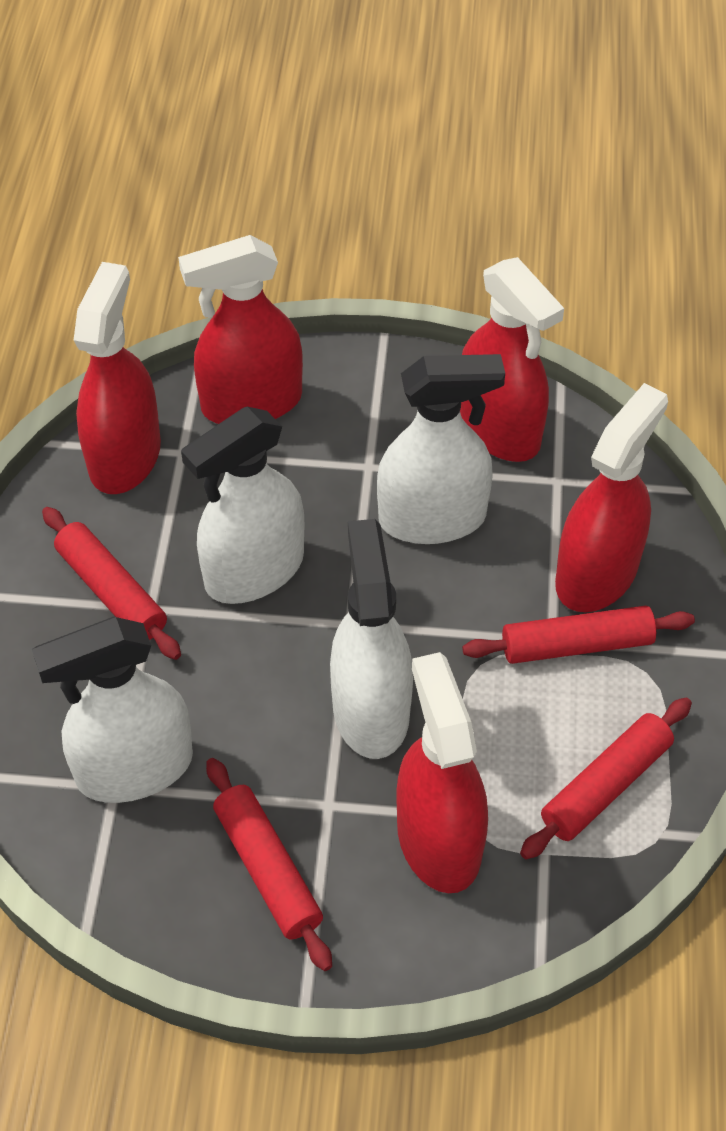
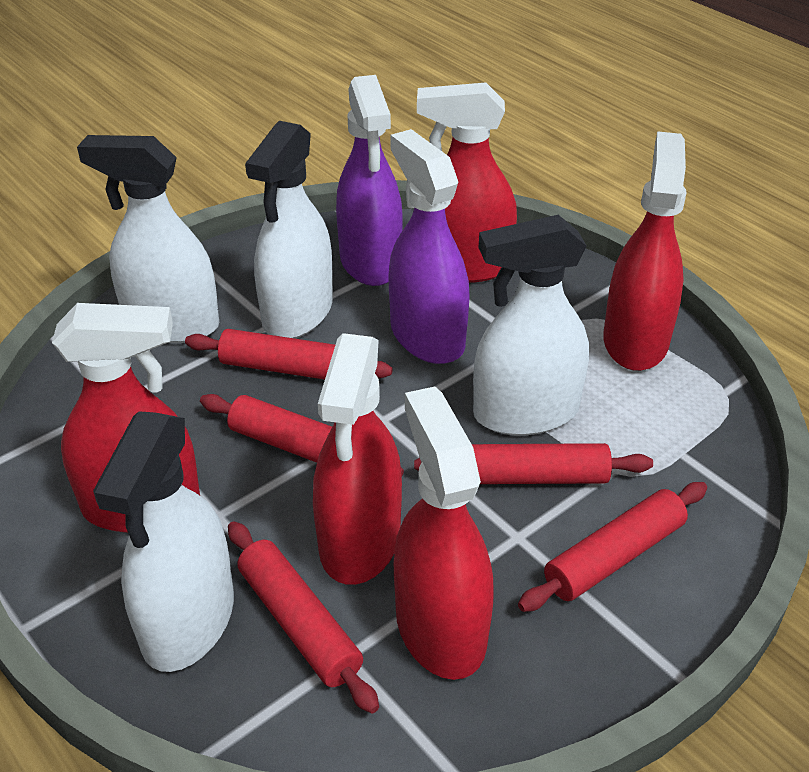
purple spray bottle: 0 -> 2
red rolling pin: 4 -> 5

